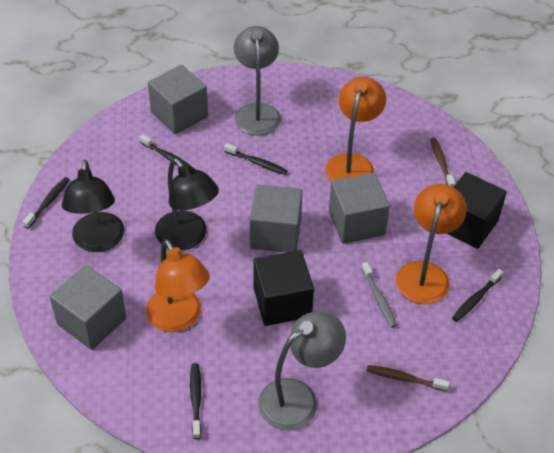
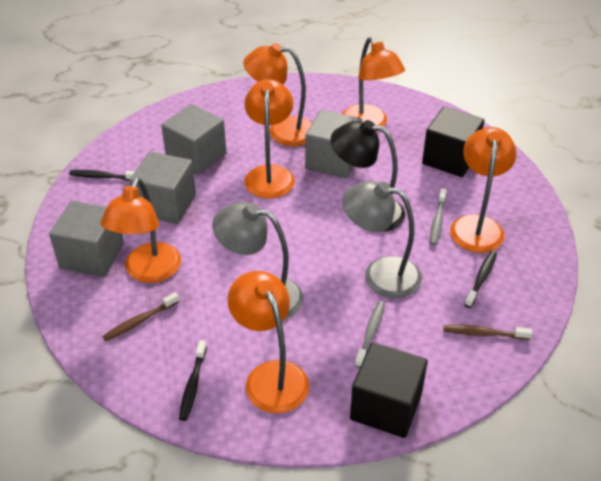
black lamp: 2 -> 1
black toothbrush: 5 -> 3
grey toothbrush: 1 -> 2
orange lamp: 3 -> 6

